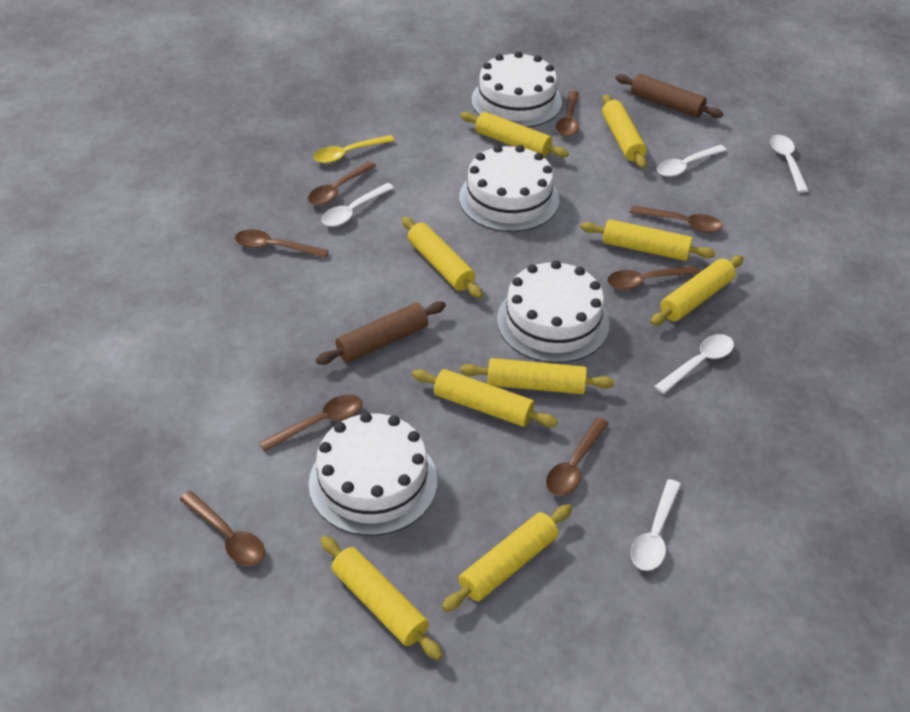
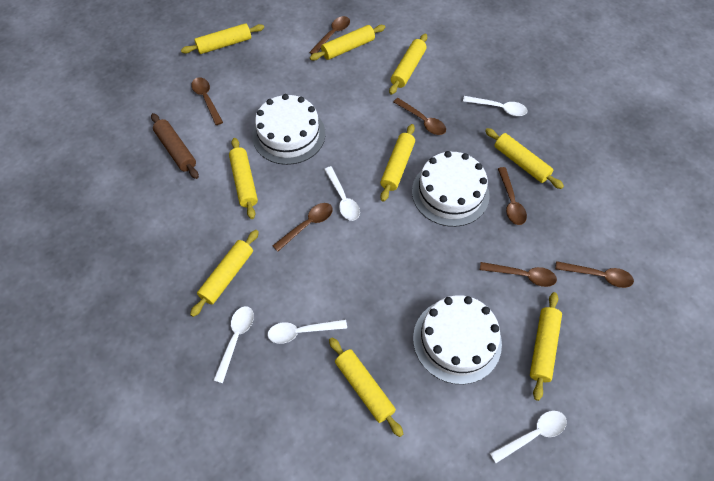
brown rolling pin: 2 -> 1
brown spoon: 8 -> 7
white cake: 4 -> 3
yellow spoon: 1 -> 0

